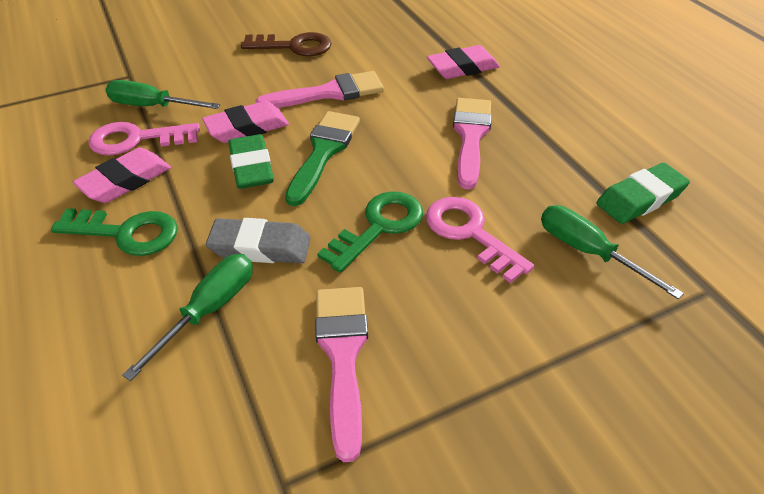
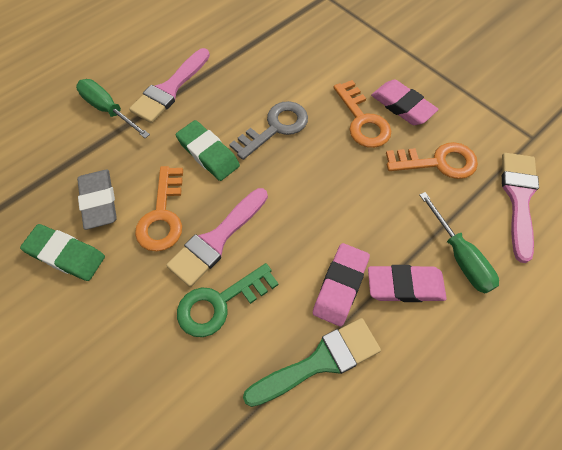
brown key: 1 -> 0
green key: 2 -> 1
green screwdriver: 3 -> 2
grey key: 0 -> 1
orange key: 0 -> 3
pink key: 2 -> 0

